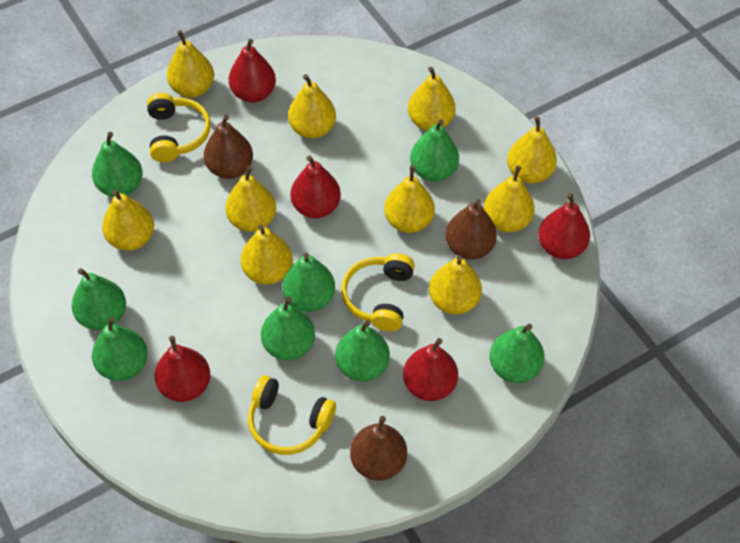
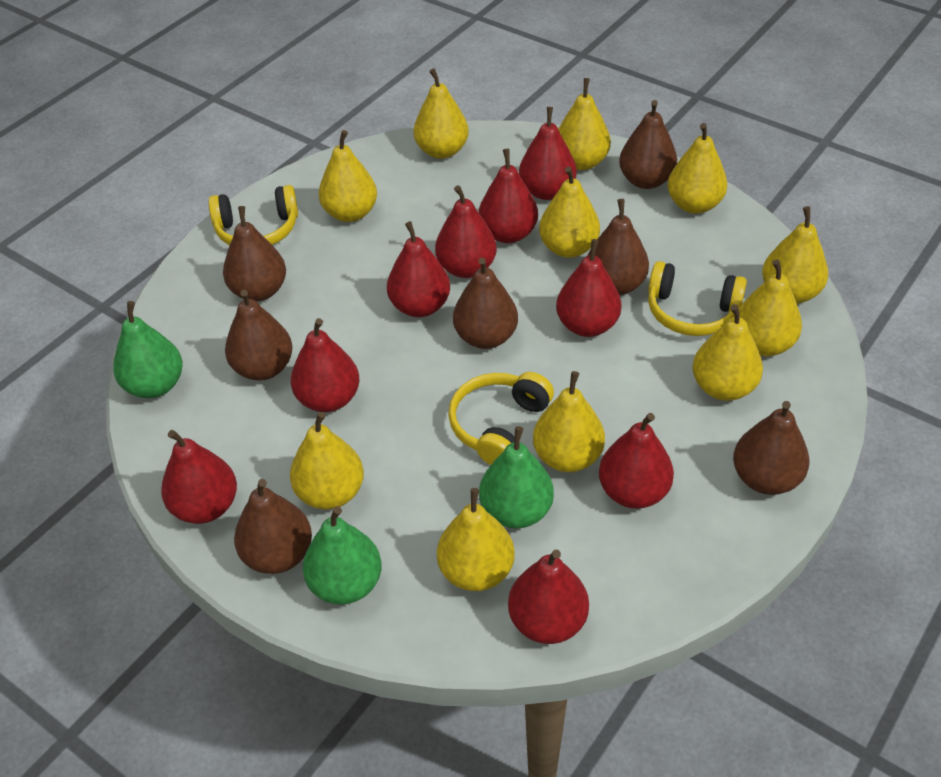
brown pear: 3 -> 7
green pear: 8 -> 3
red pear: 5 -> 9
yellow pear: 10 -> 11

